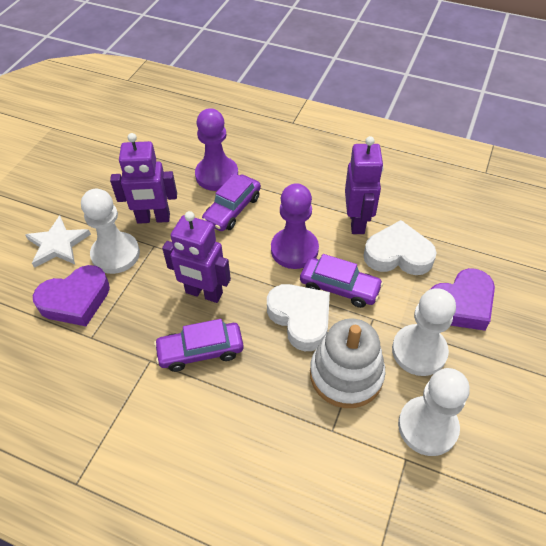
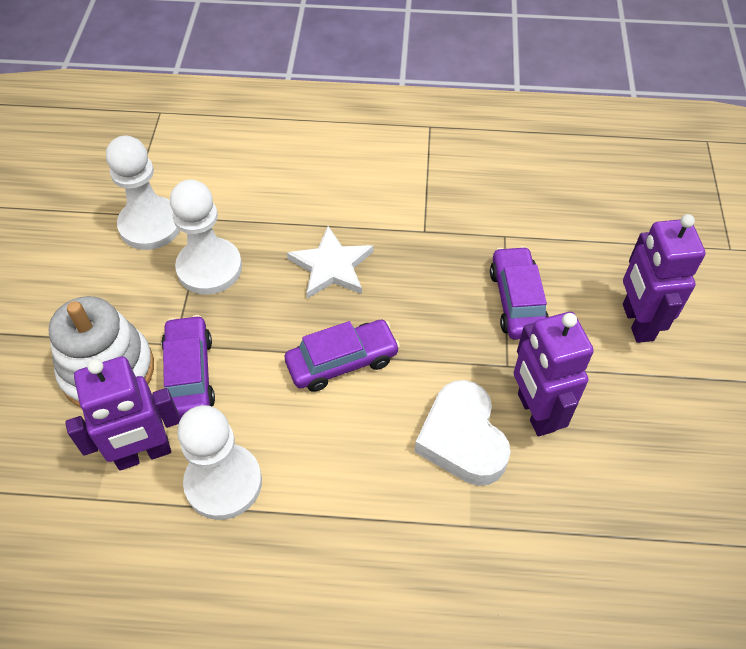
purple heart: 2 -> 0
purple pawn: 2 -> 0
white heart: 2 -> 1

